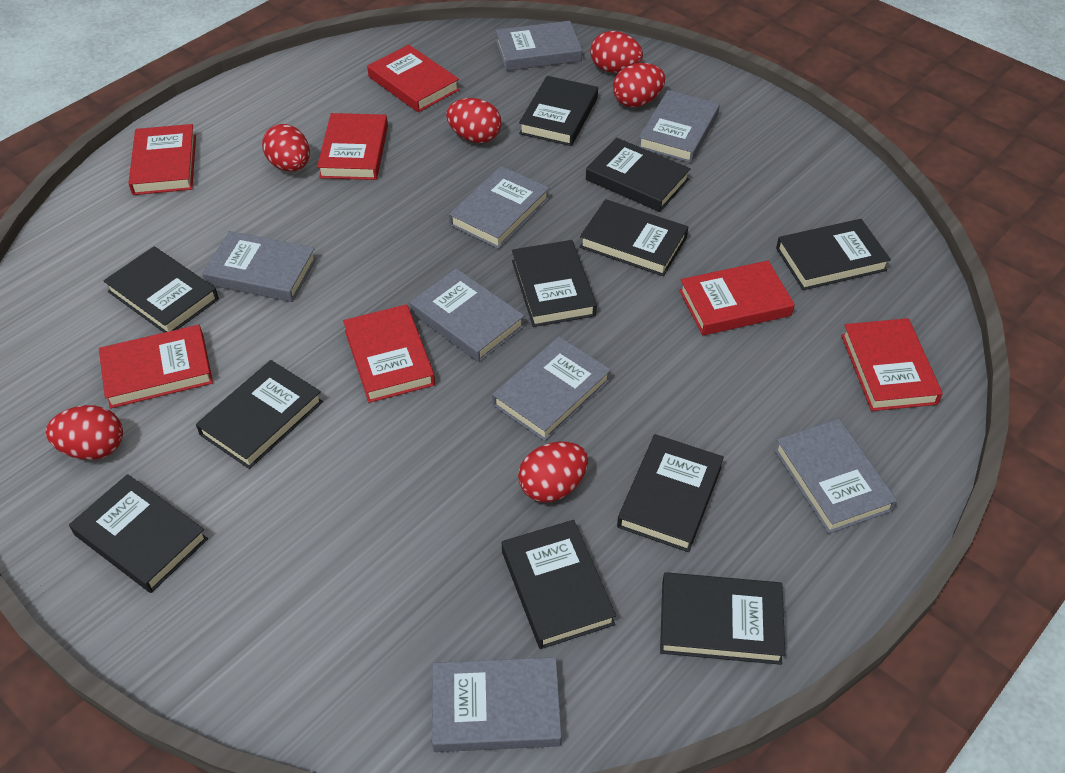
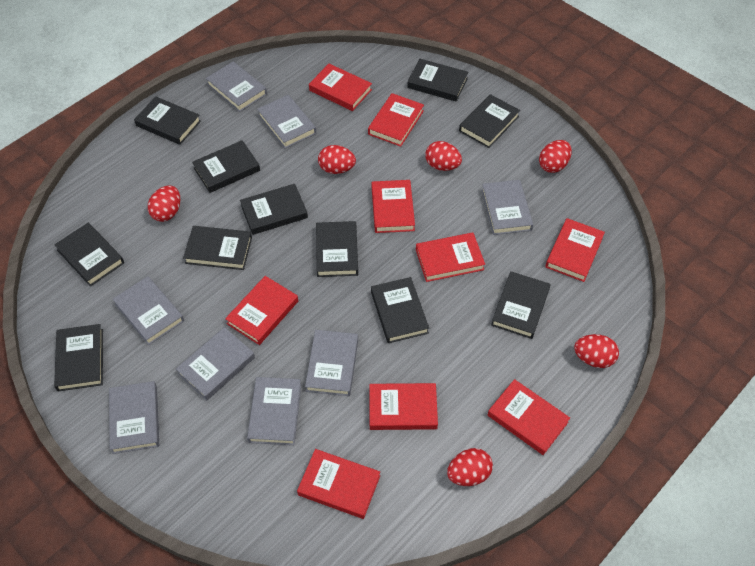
red book: 7 -> 9

